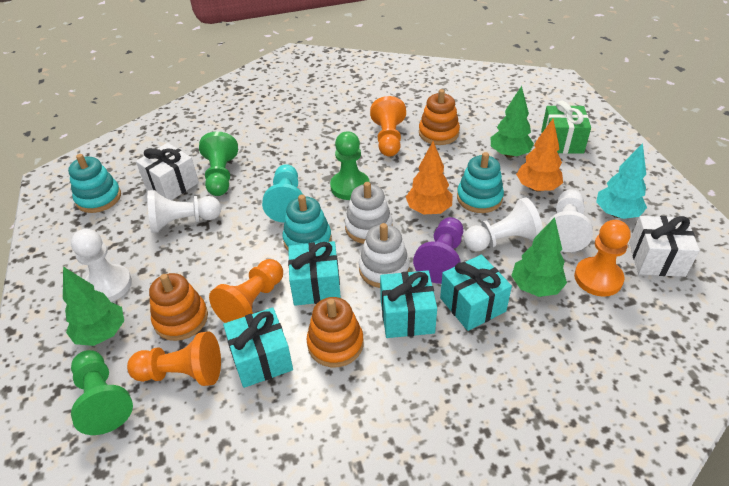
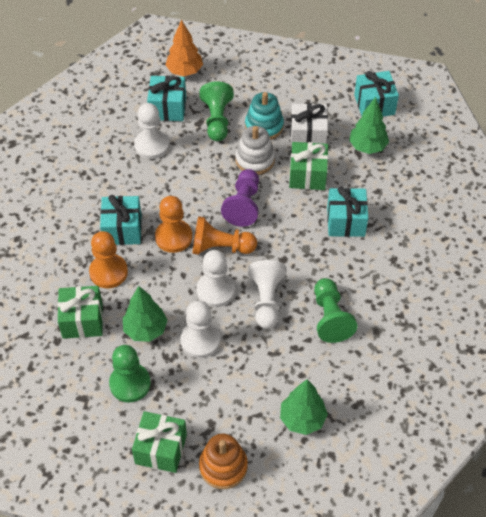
green gift: 1 -> 3
orange pawn: 4 -> 3
orange stacking toy: 3 -> 1
orange tree: 2 -> 1
turquoise pawn: 1 -> 0
turquoise stacking toy: 3 -> 1
turquoise tree: 1 -> 0
white gift: 2 -> 1
white stacking toy: 2 -> 1

